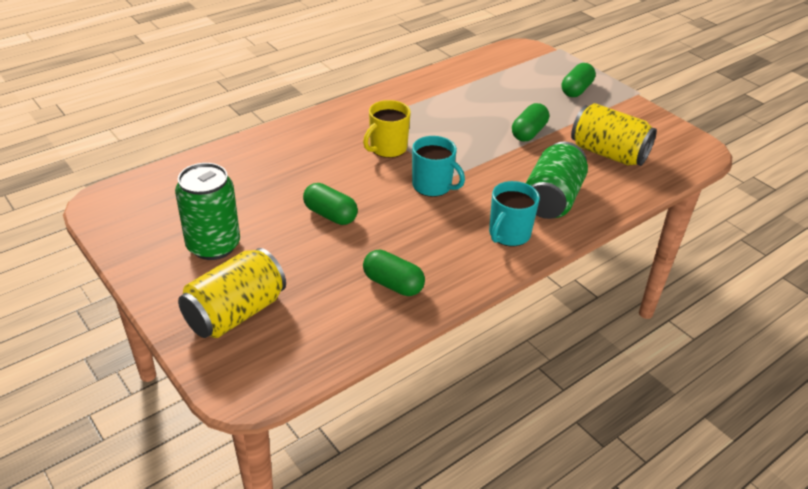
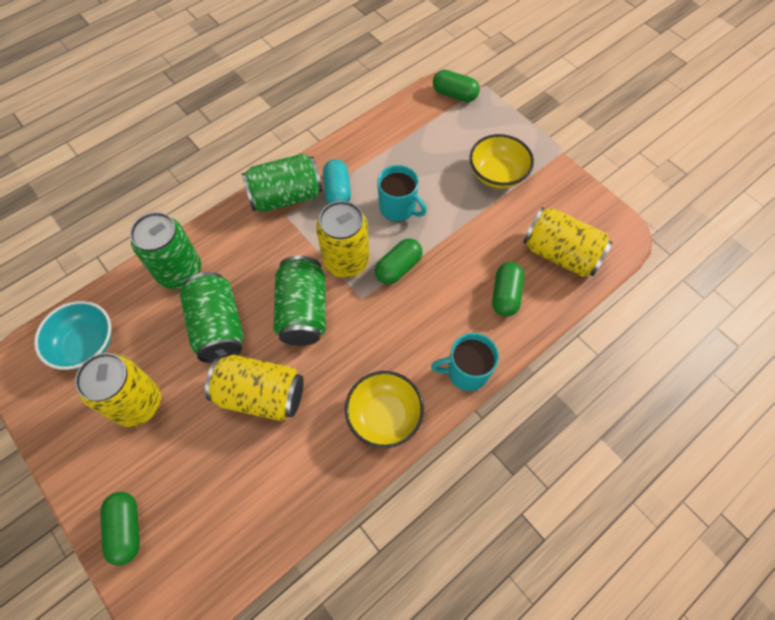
green can: 2 -> 4
turquoise bowl: 0 -> 1
turquoise capsule: 0 -> 1
yellow bowl: 0 -> 2
yellow can: 2 -> 4
yellow mug: 1 -> 0

